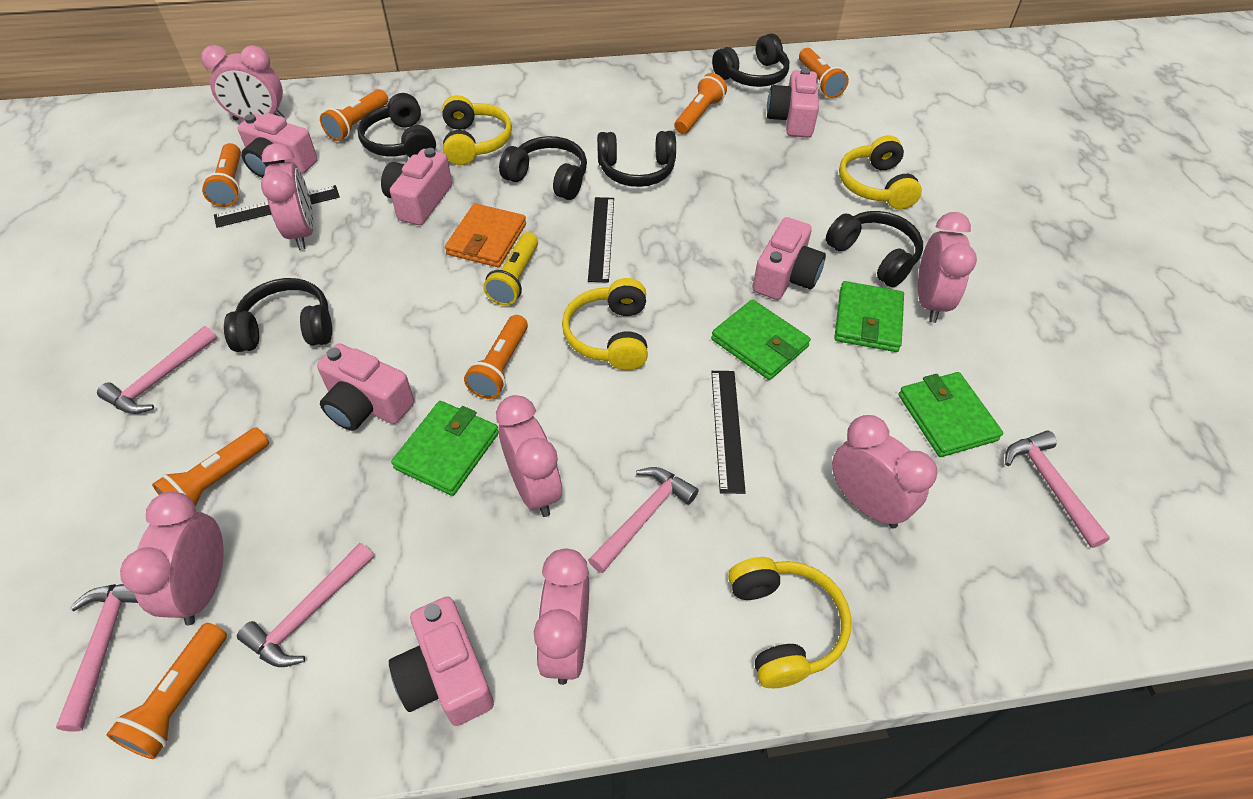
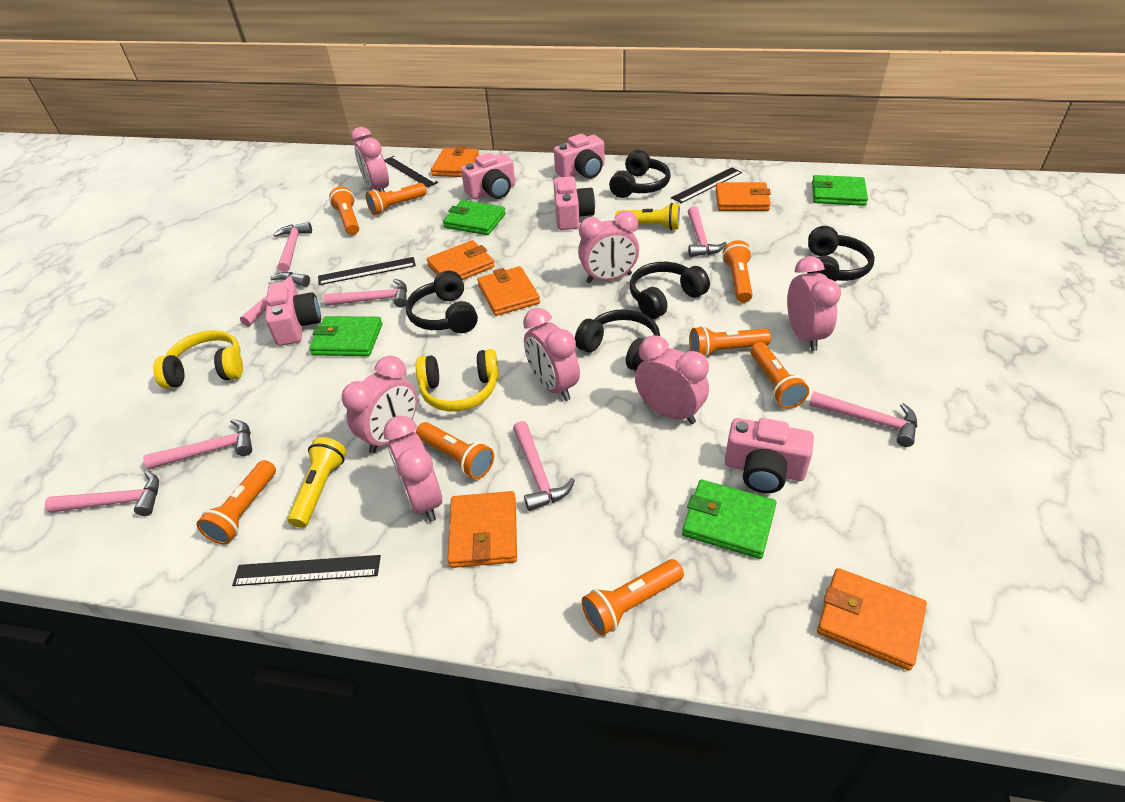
black headphones: 6 -> 5
black ruler: 3 -> 4
orange flashlight: 7 -> 8
orange wallet: 1 -> 6
pink camera: 6 -> 5
pink hammer: 5 -> 8
yellow flashlight: 1 -> 2
yellow headphones: 4 -> 2

